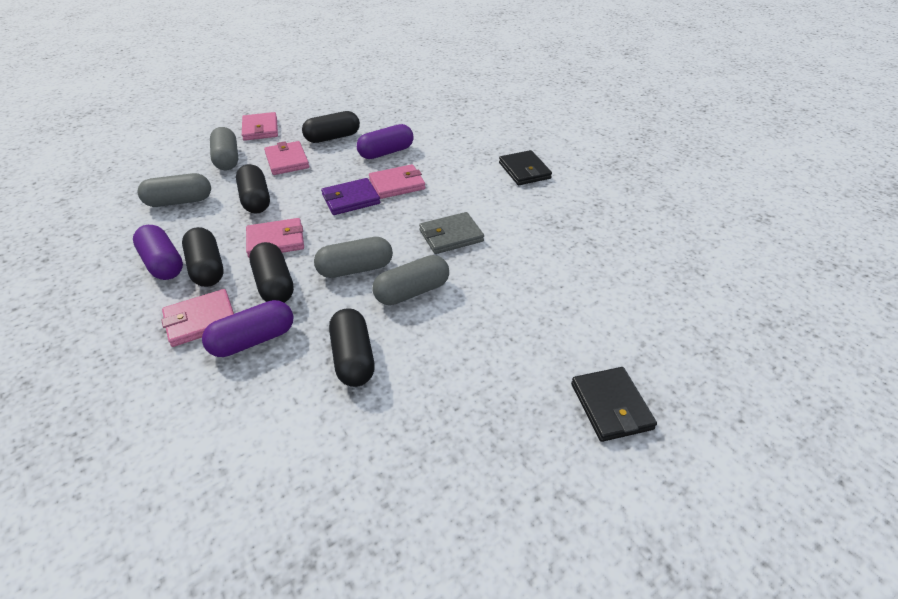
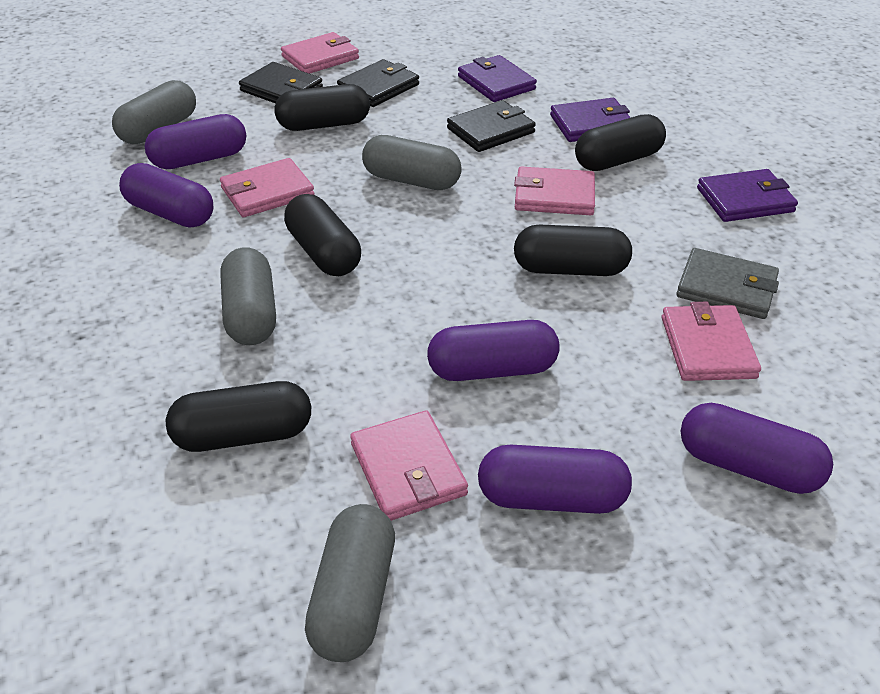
black wallet: 2 -> 3
purple capsule: 3 -> 5
purple wallet: 1 -> 3

